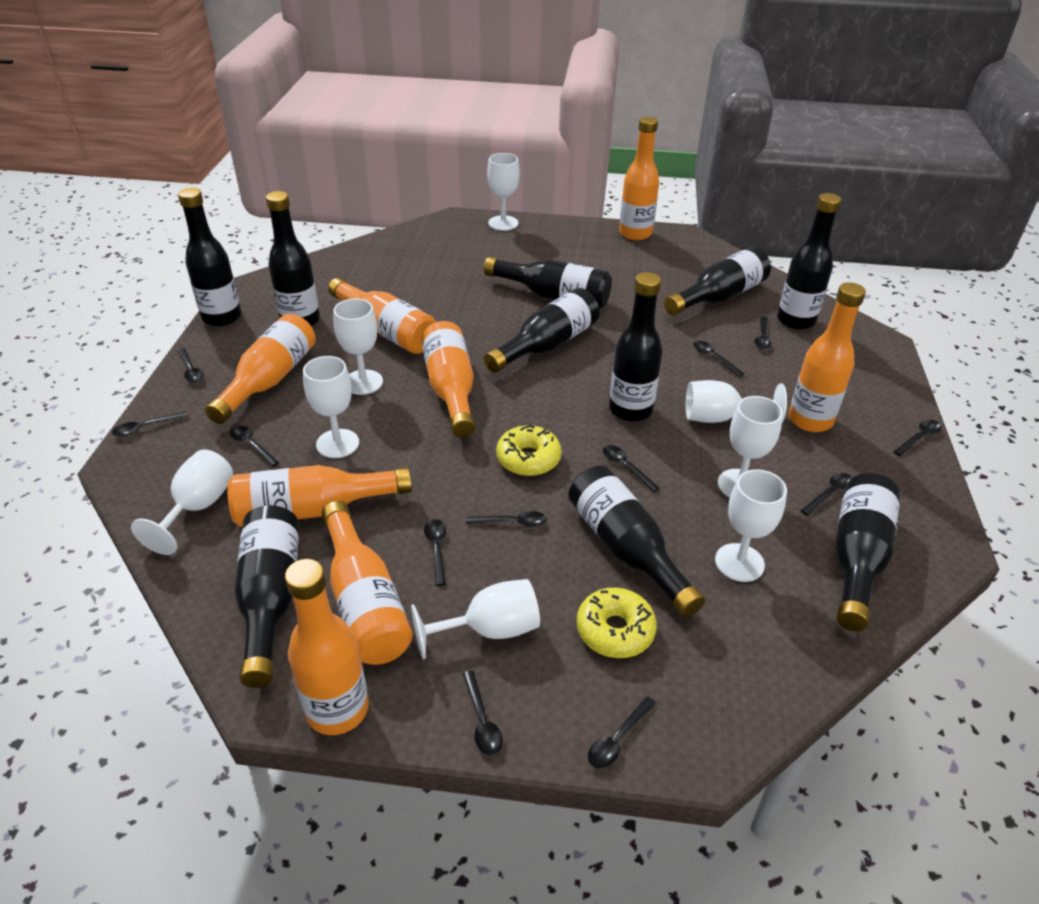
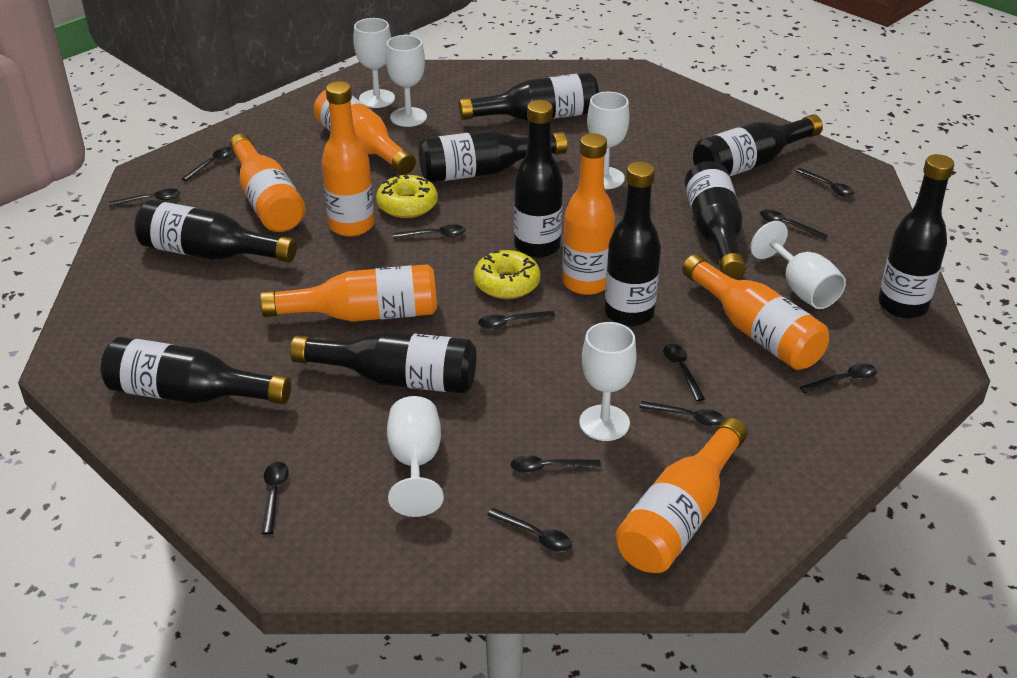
orange bottle: 8 -> 7
white goblet: 8 -> 6

